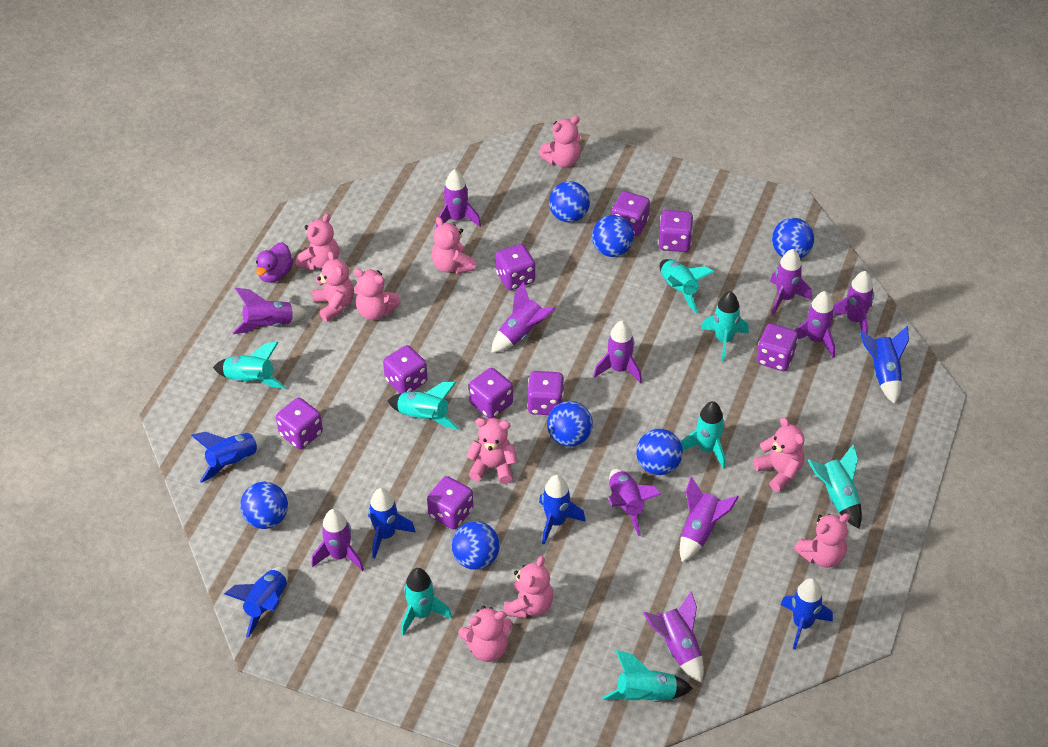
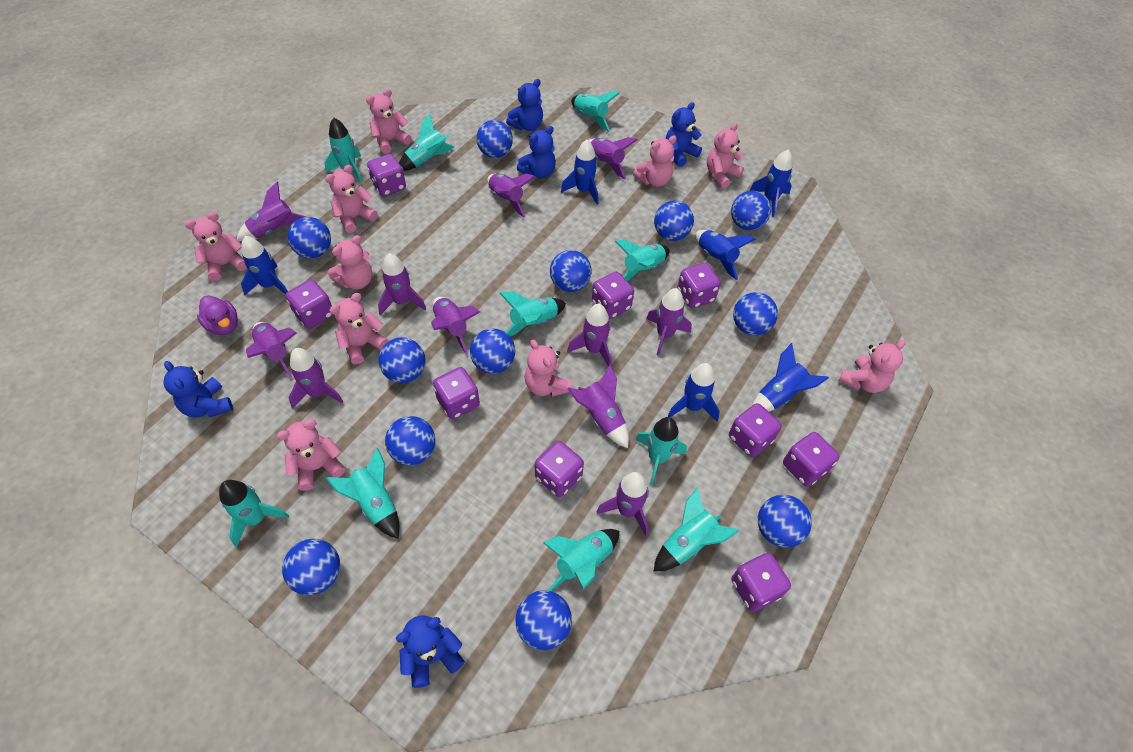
blue ball: 7 -> 12
blue teddy bear: 0 -> 5
turquoise rocket: 8 -> 10

